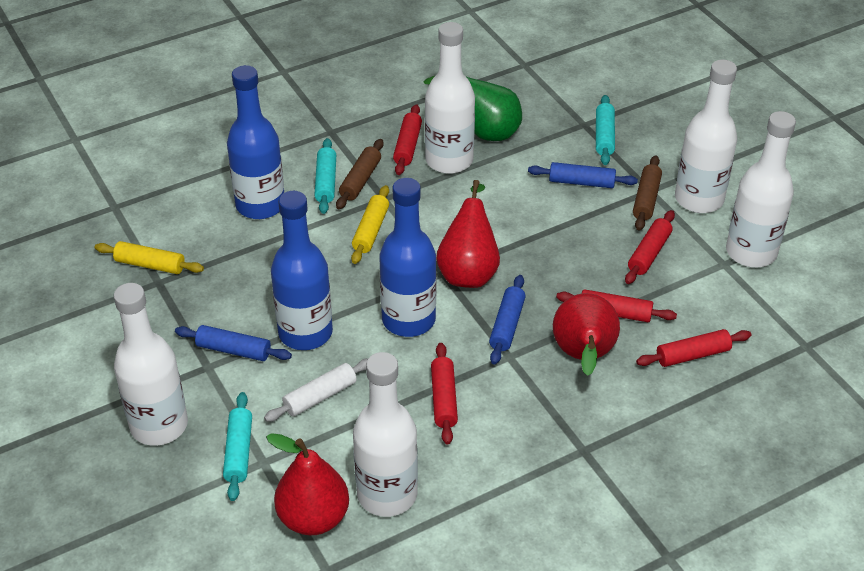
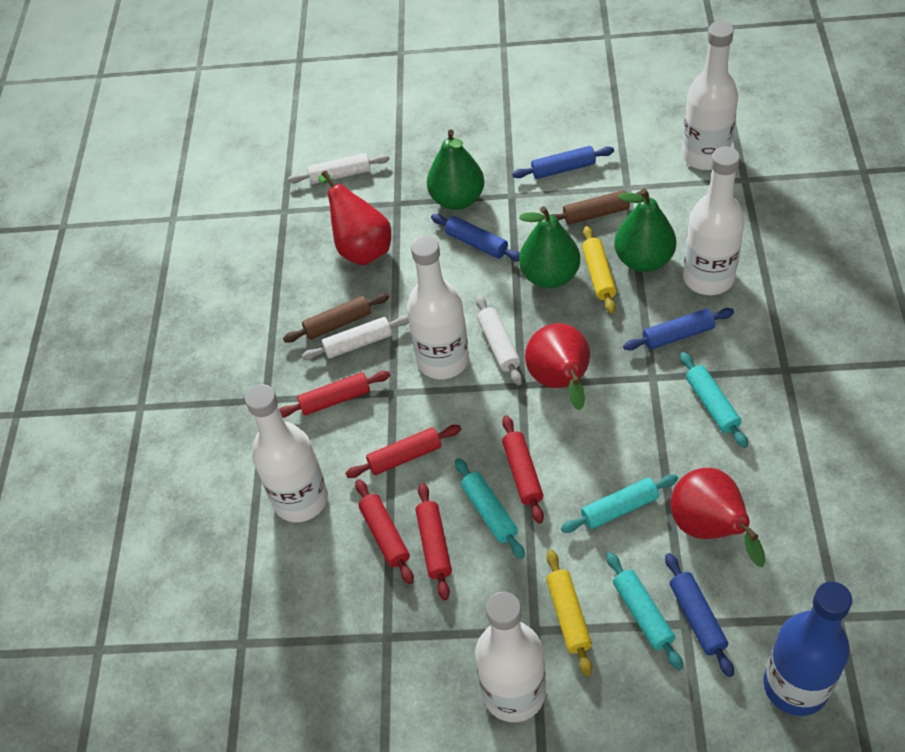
blue bottle: 3 -> 1
blue rolling pin: 3 -> 4
green pear: 1 -> 3
turquoise rolling pin: 3 -> 4
white rolling pin: 1 -> 3

